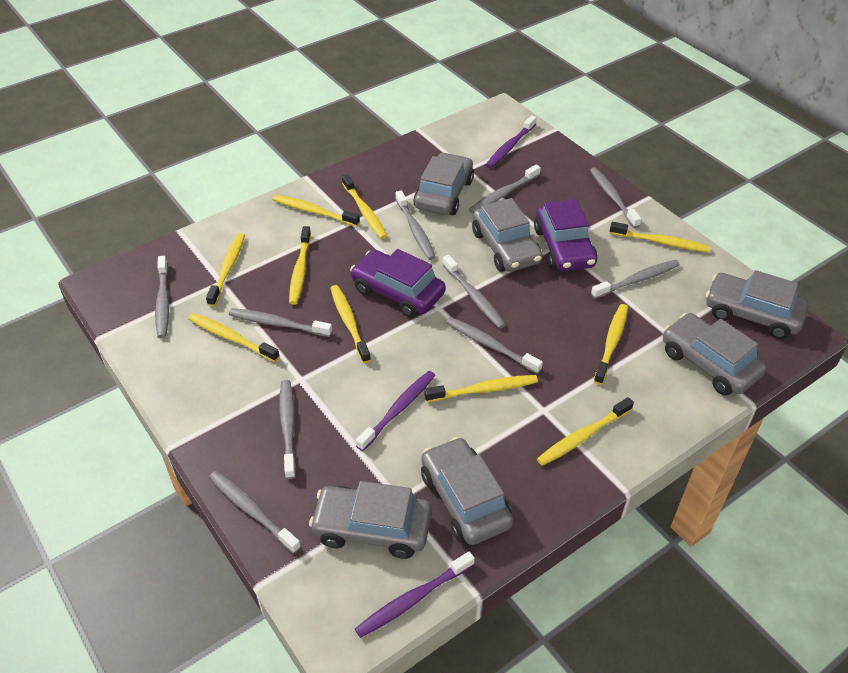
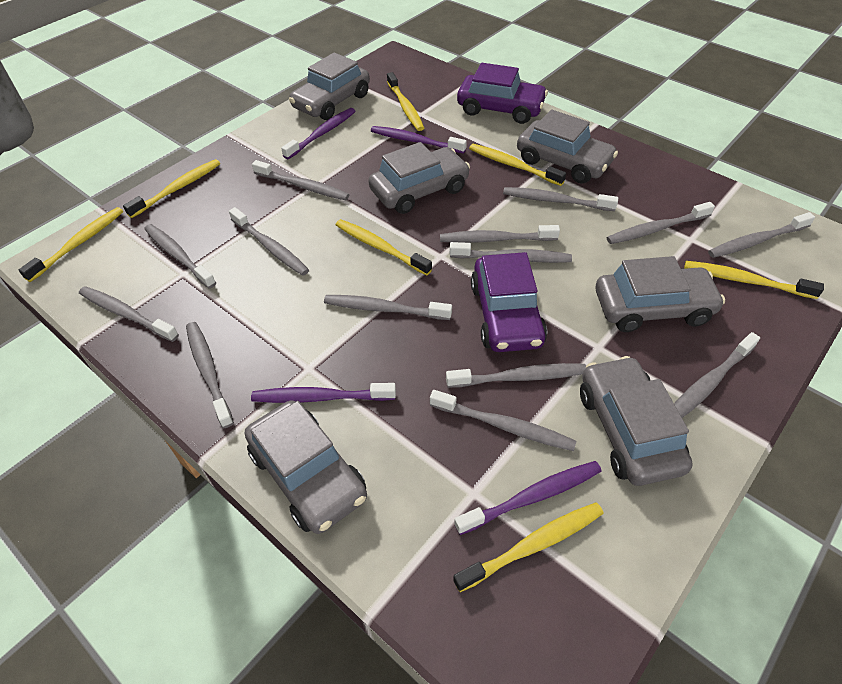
grey toothbrush: 10 -> 14
purple toothbrush: 3 -> 4
yellow toothbrush: 10 -> 7

